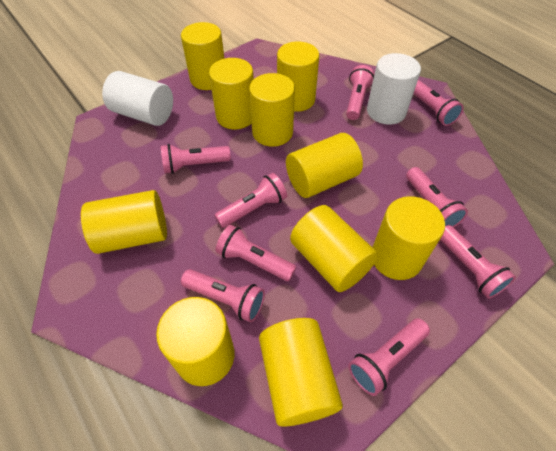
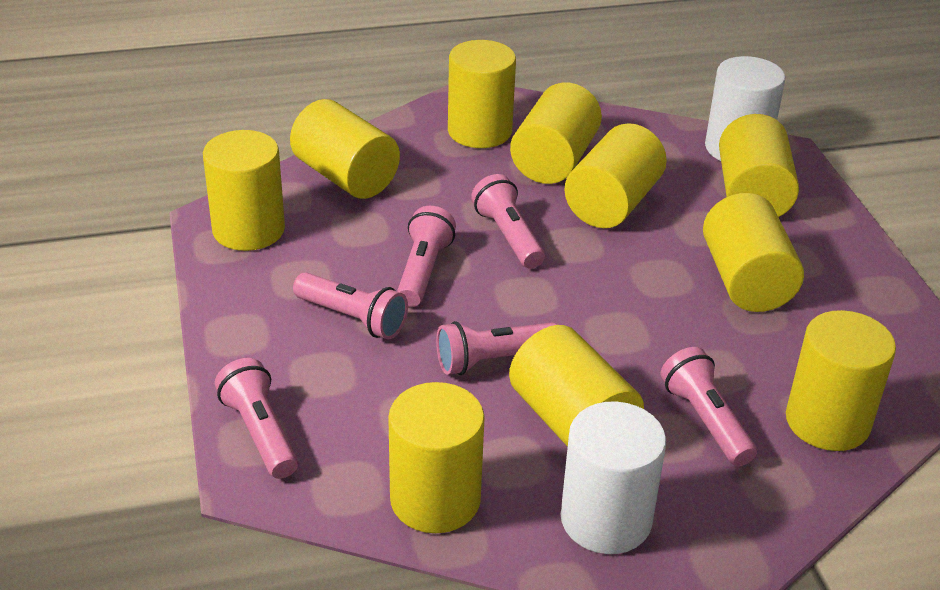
pink flashlight: 9 -> 6

